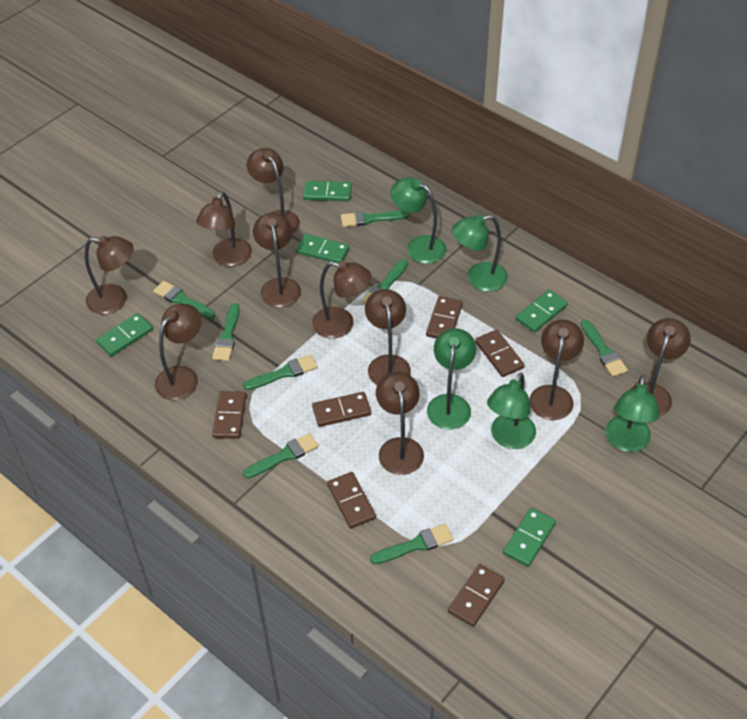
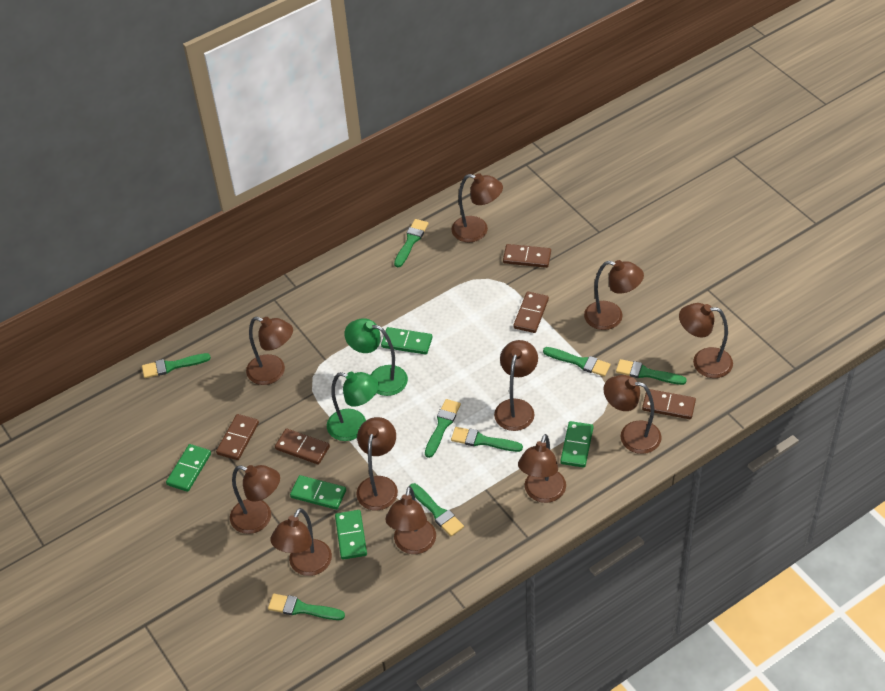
brown domino: 6 -> 5
brown lamp: 10 -> 11
green lamp: 5 -> 2

